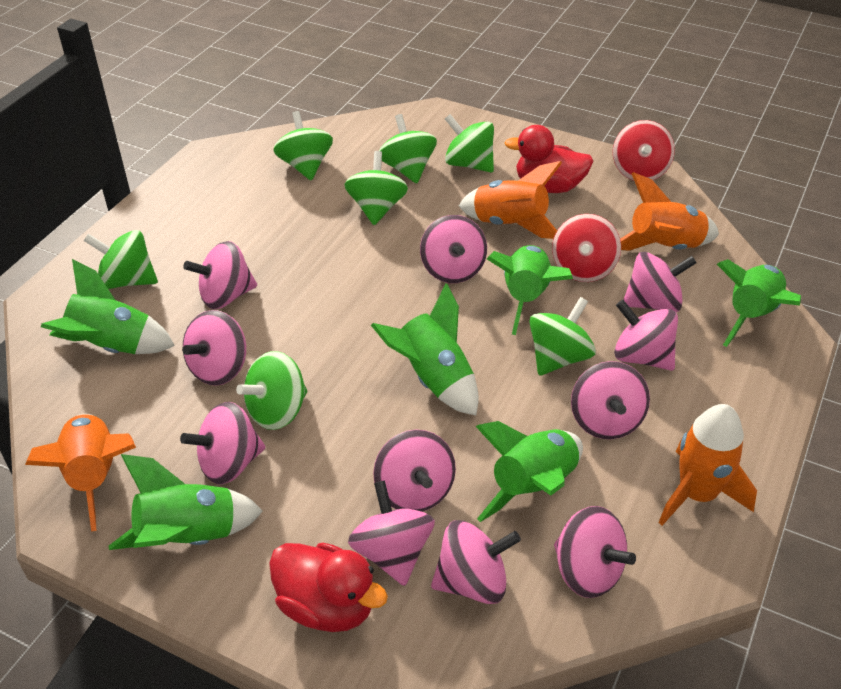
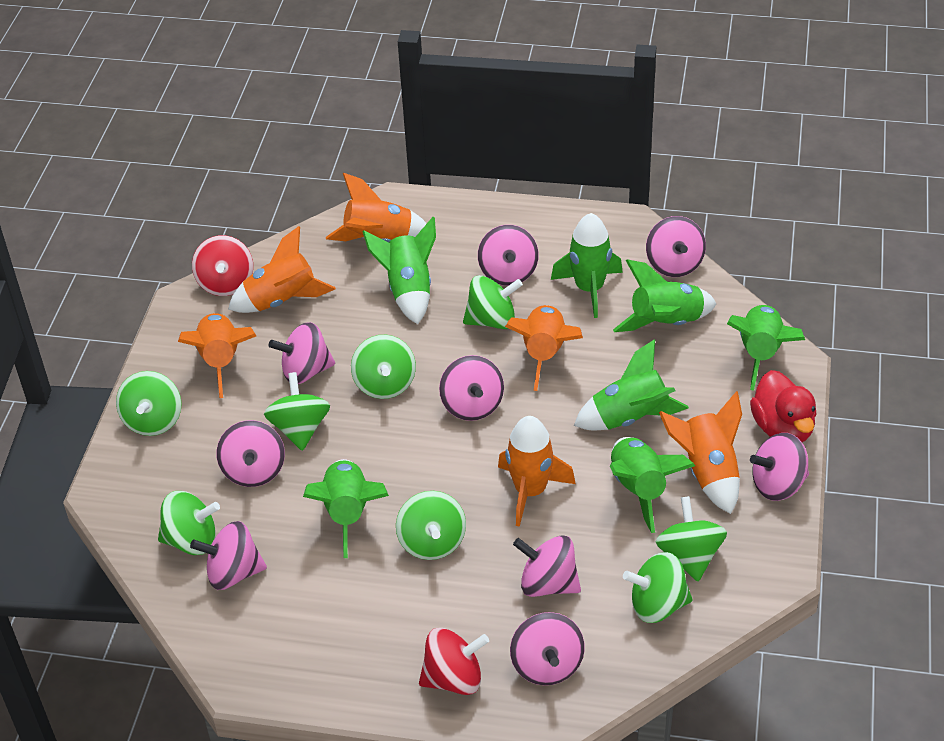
green rocket: 6 -> 7
green spinning top: 7 -> 8
orange rocket: 4 -> 6
pink spinning top: 11 -> 9
red duck: 2 -> 1

